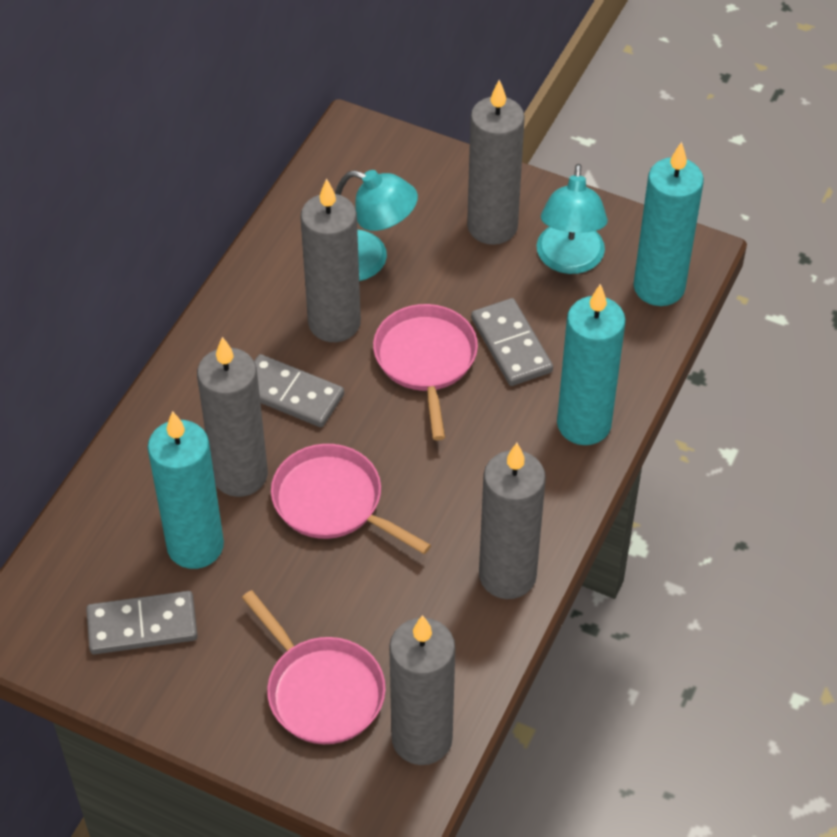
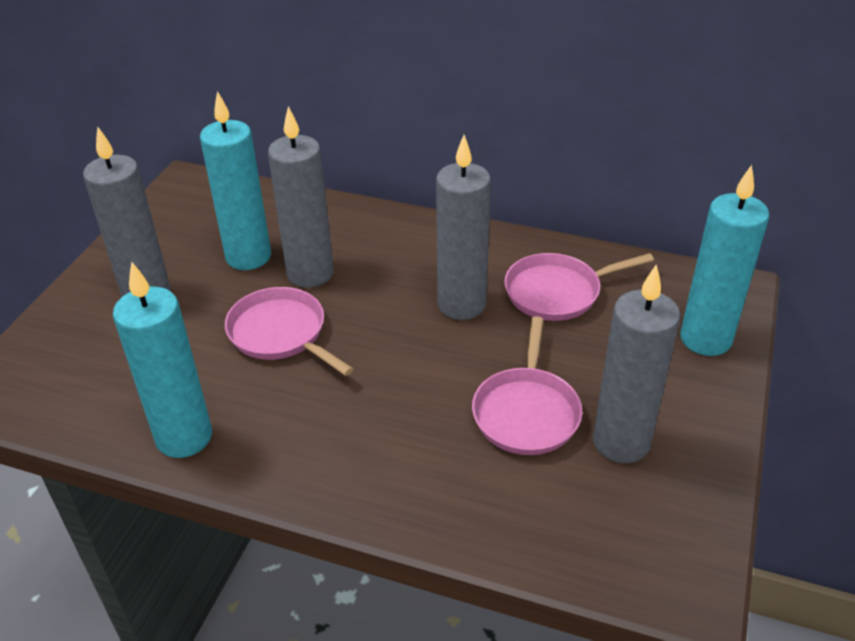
grey candle: 5 -> 4
grey domino: 3 -> 0
turquoise lamp: 2 -> 0

